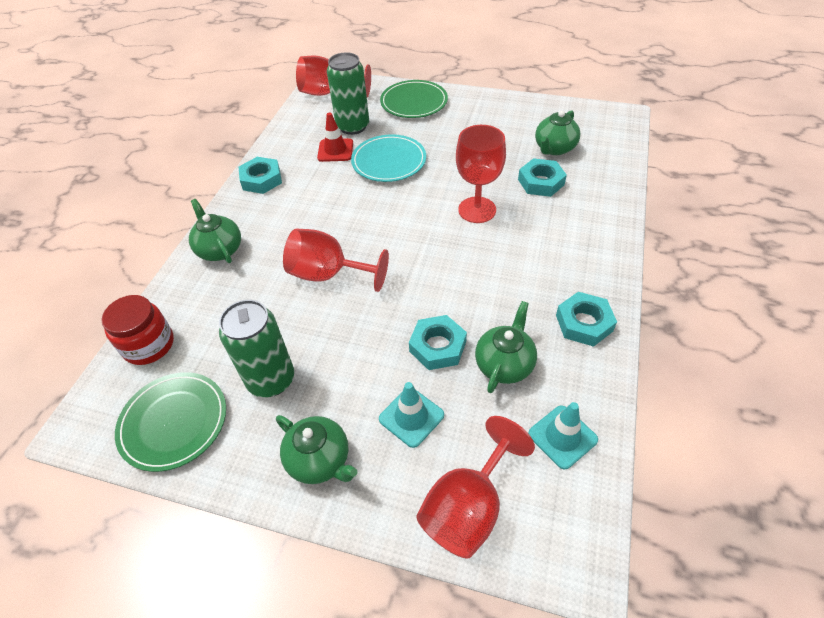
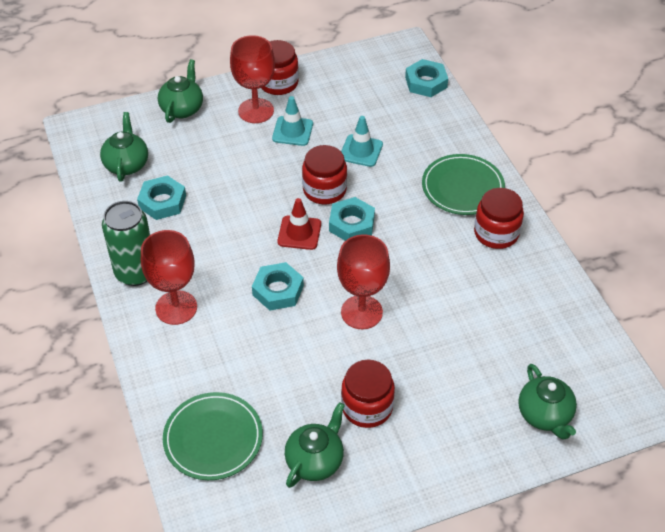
green can: 2 -> 1
red goblet: 4 -> 3
red jar: 1 -> 4
turquoise plate: 1 -> 0

